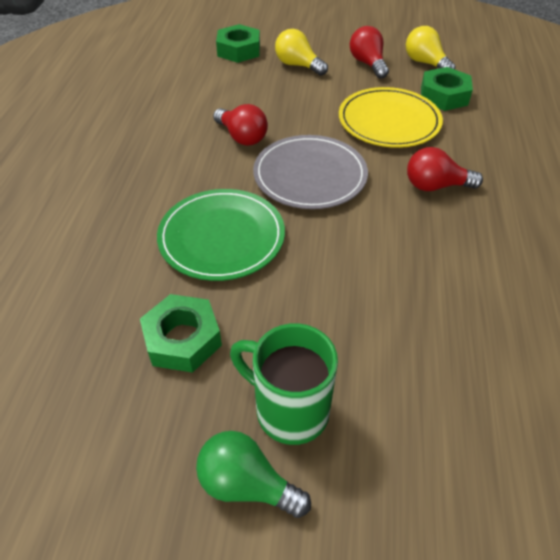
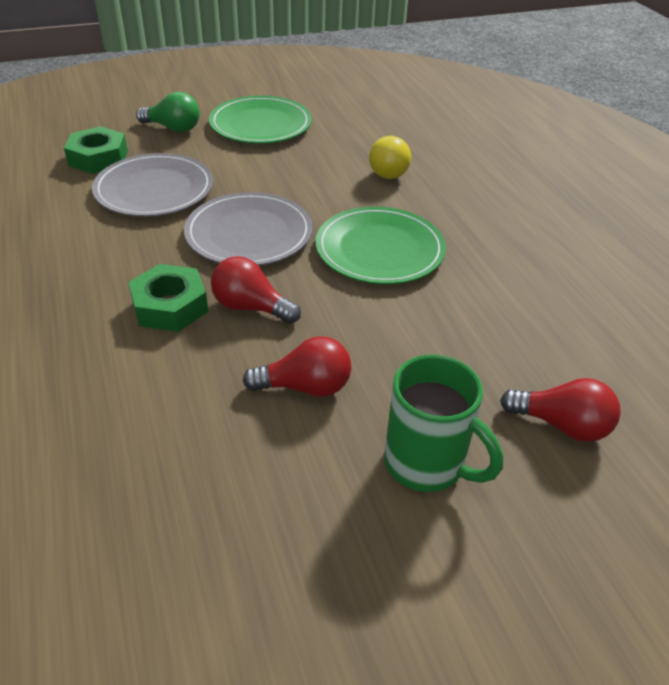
green nut: 3 -> 2
green plate: 1 -> 2
grey plate: 1 -> 2
yellow light bulb: 2 -> 1
yellow plate: 1 -> 0

